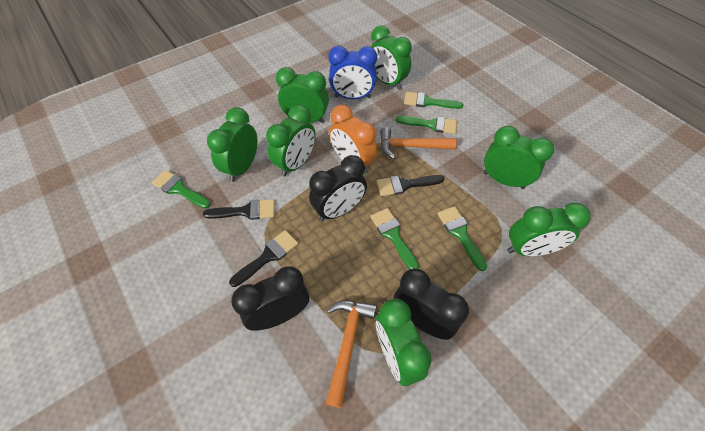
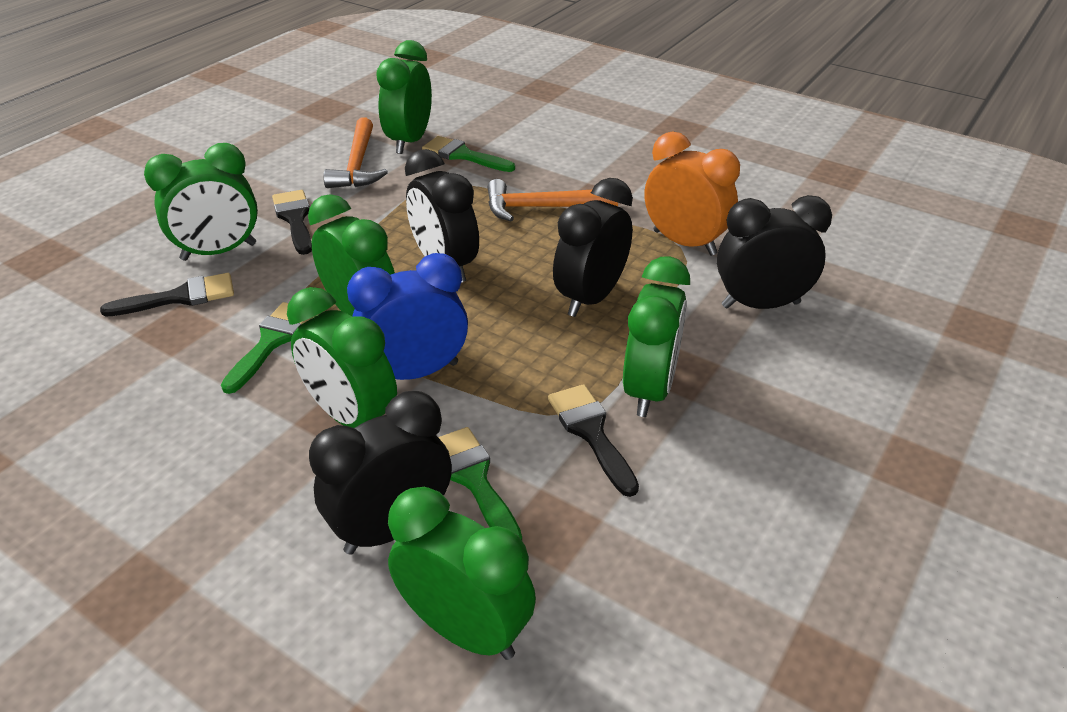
black clock: 3 -> 4
green brush: 5 -> 3
green clock: 7 -> 6

